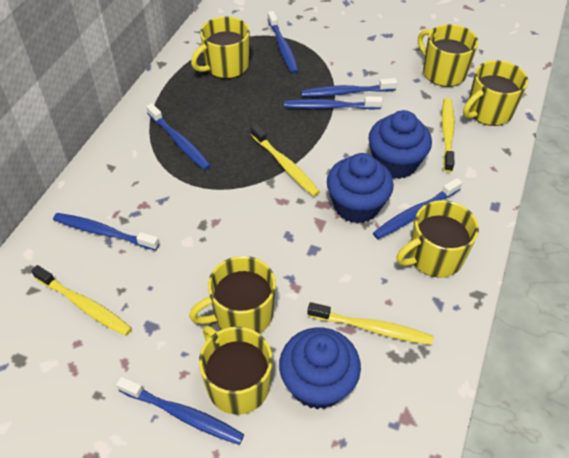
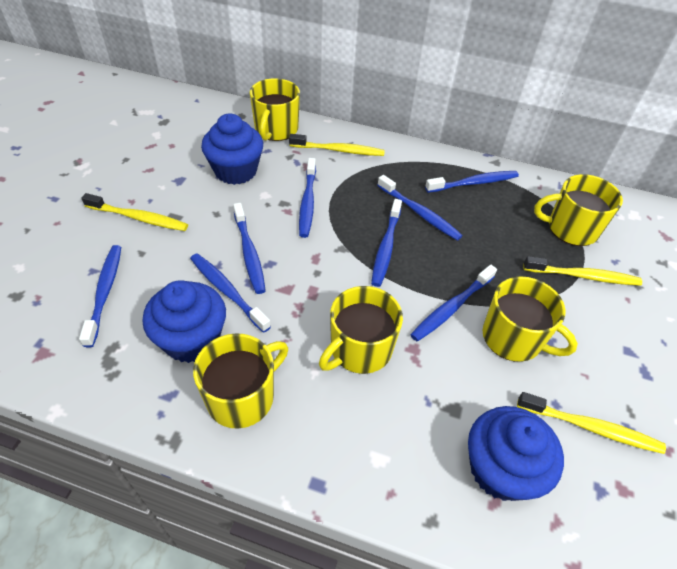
blue toothbrush: 7 -> 8
yellow mug: 6 -> 5

